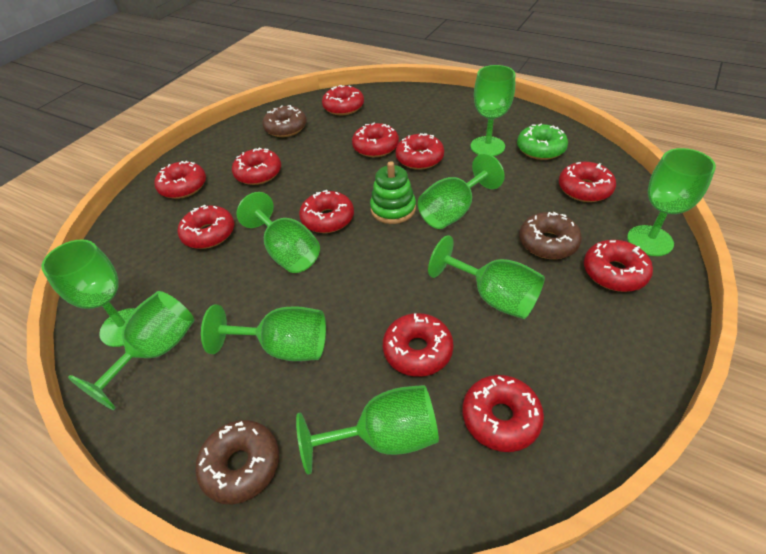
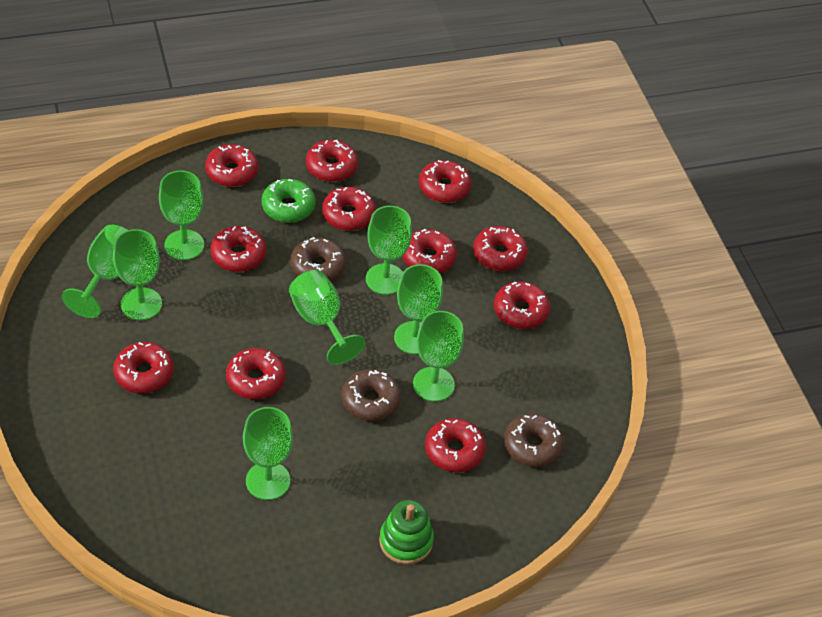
green goblet: 9 -> 8

